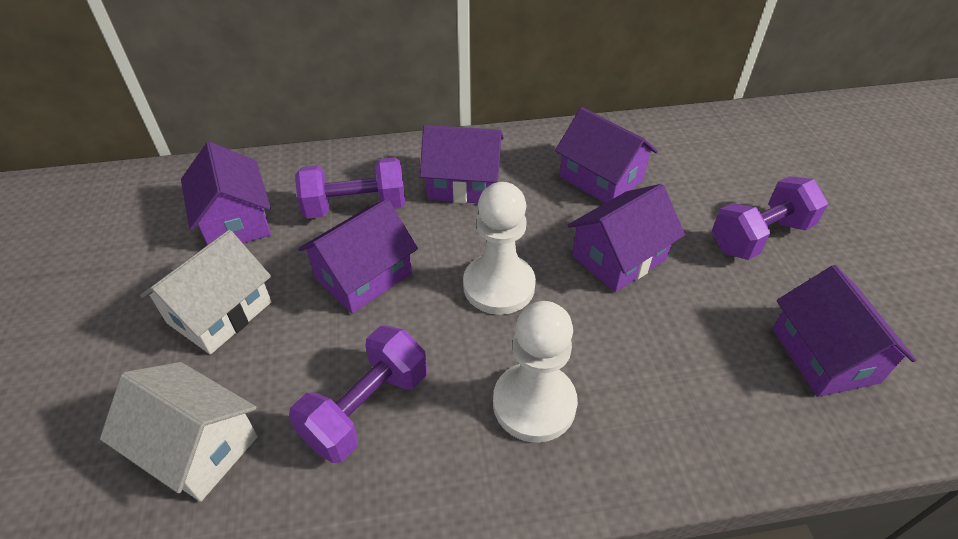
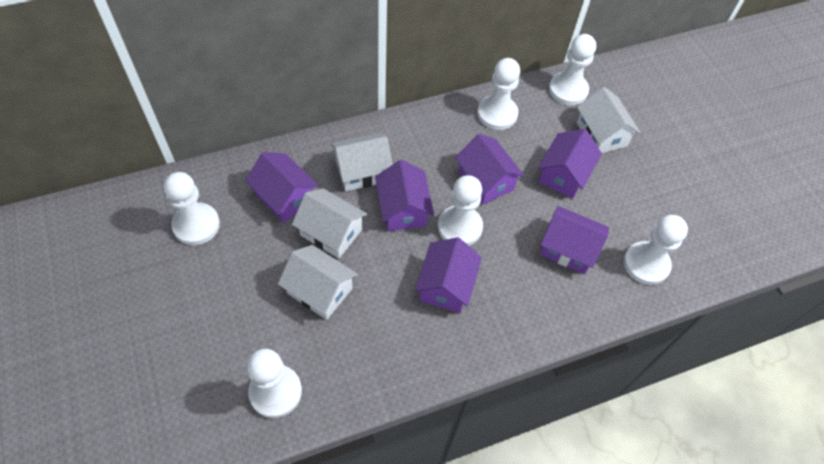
purple dumbbell: 3 -> 0
white house: 2 -> 4
white pawn: 2 -> 6

